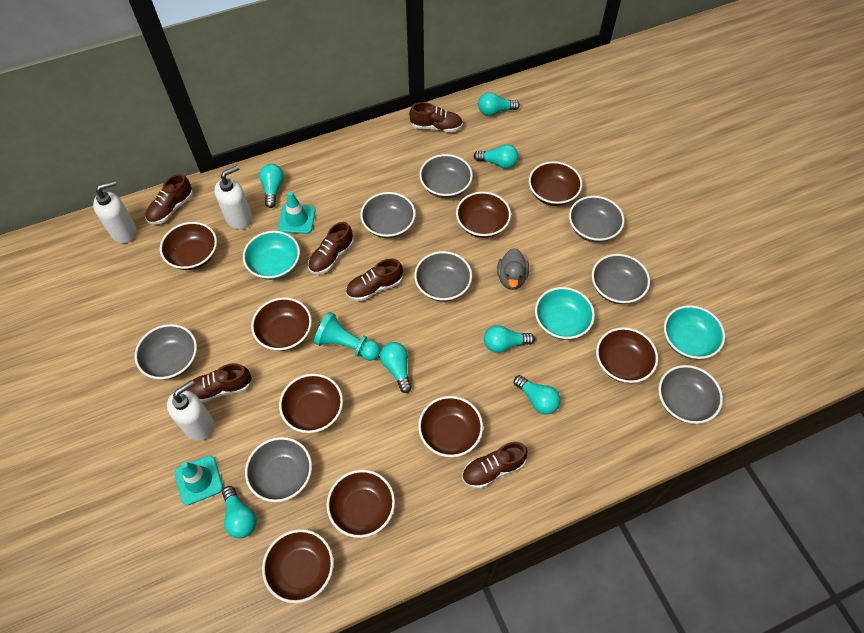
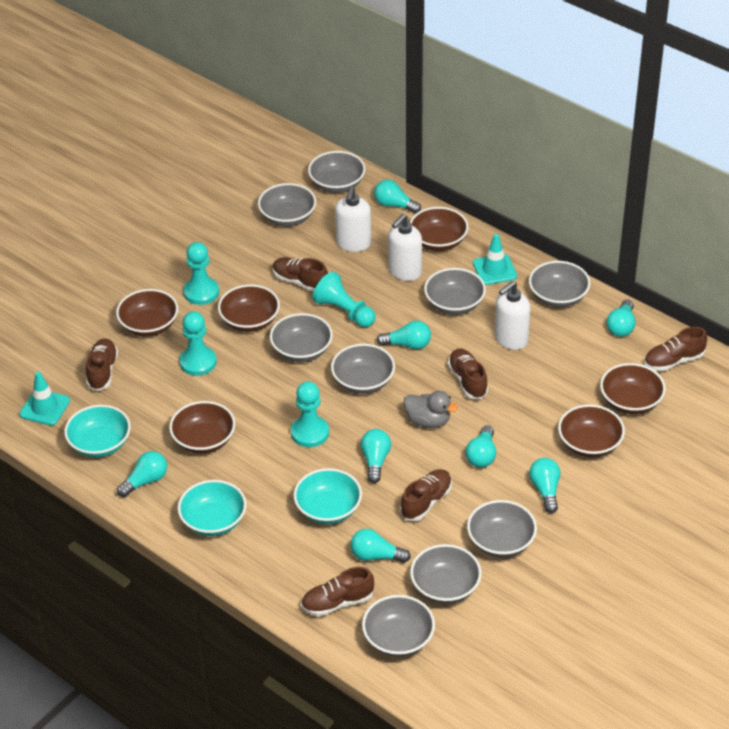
brown bowl: 9 -> 6
grey bowl: 8 -> 9
turquoise light bulb: 7 -> 8
turquoise pawn: 1 -> 4

